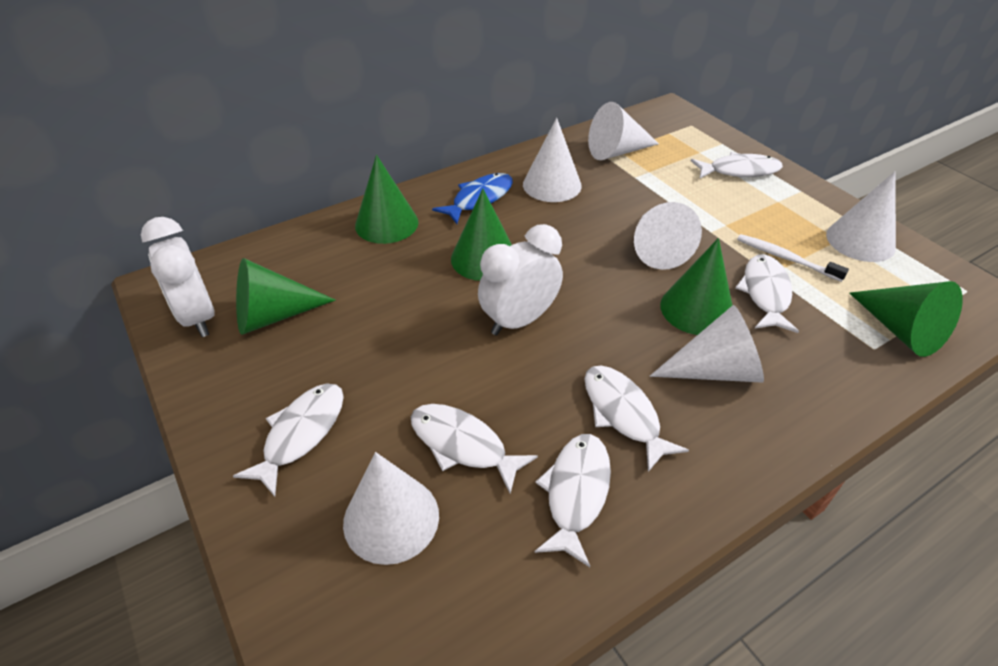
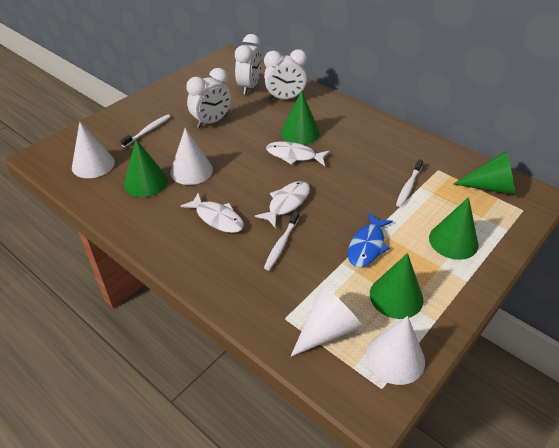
white clock: 2 -> 3
white cone: 6 -> 4
white fish: 6 -> 3
white toothbrush: 1 -> 3

